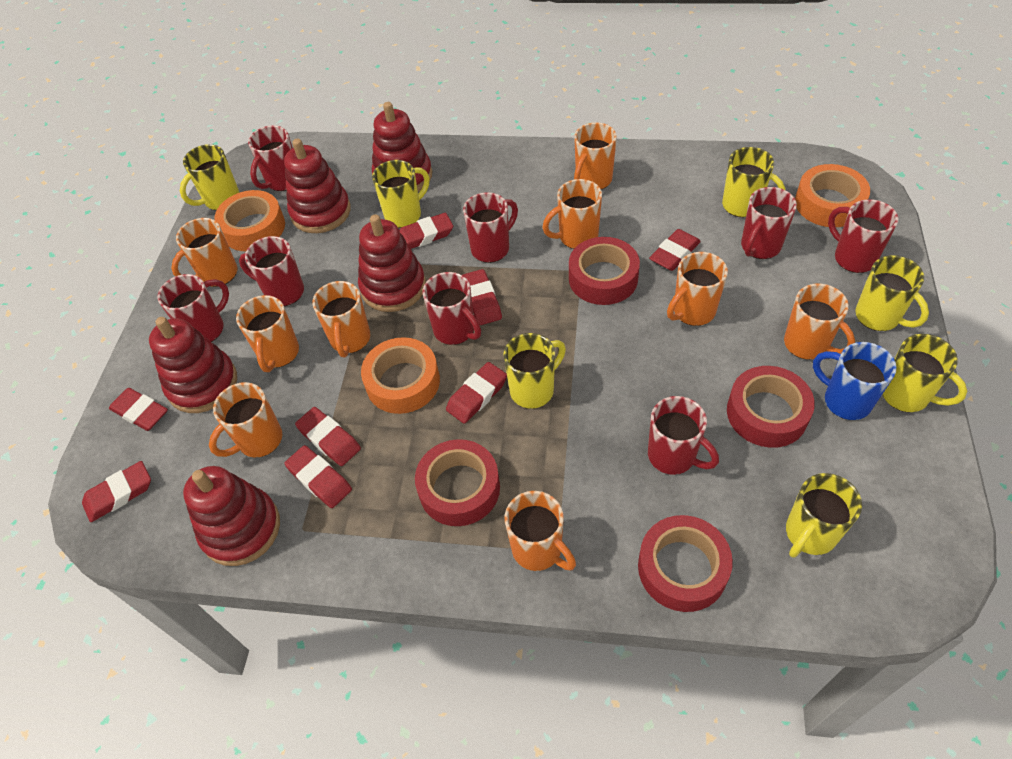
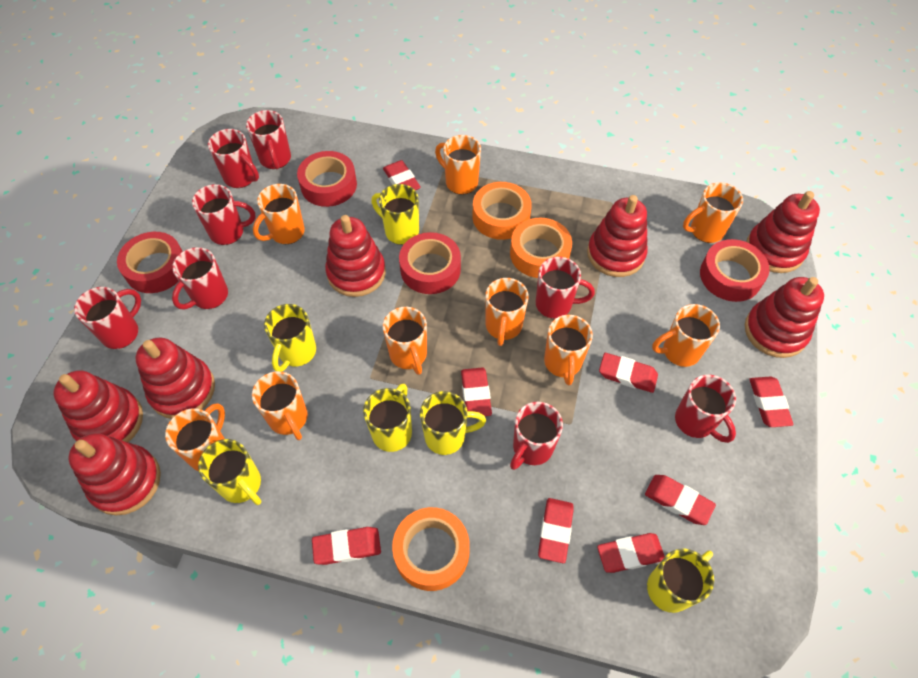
blue mug: 1 -> 0
red stacking toy: 5 -> 7
yellow mug: 7 -> 6

